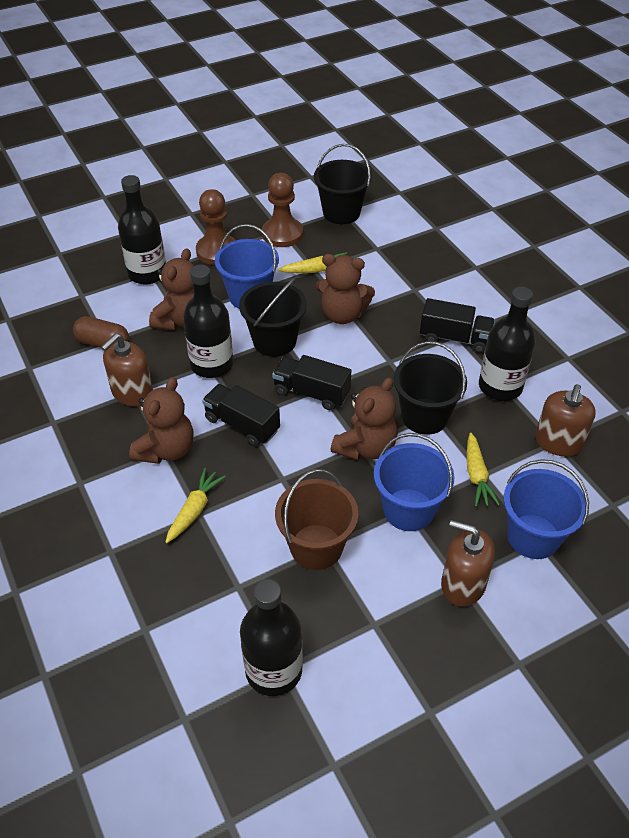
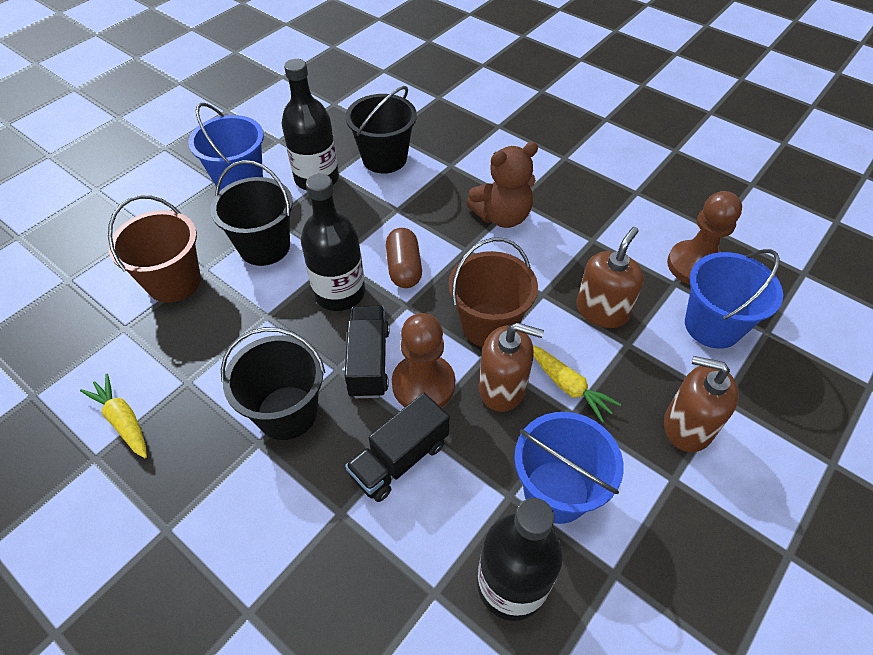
black bottle: 4 -> 3
black truck: 3 -> 2
brown bucket: 1 -> 2
brown teddy bear: 4 -> 1
yellow carrot: 3 -> 2

